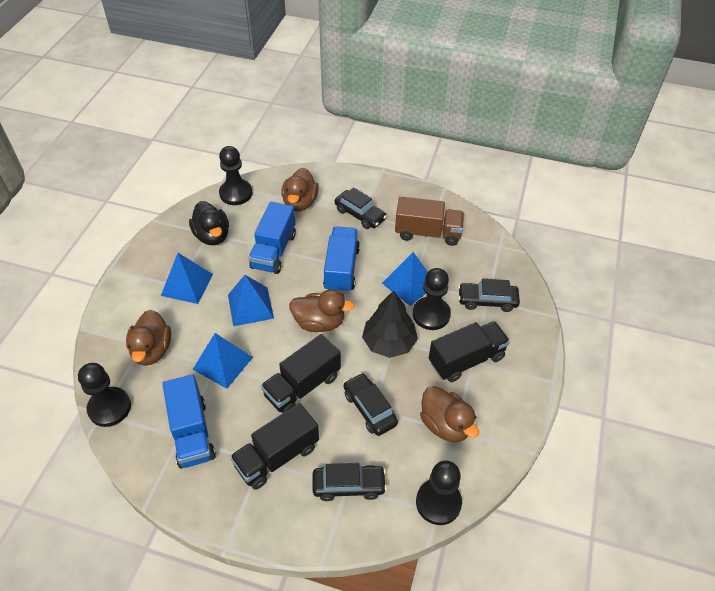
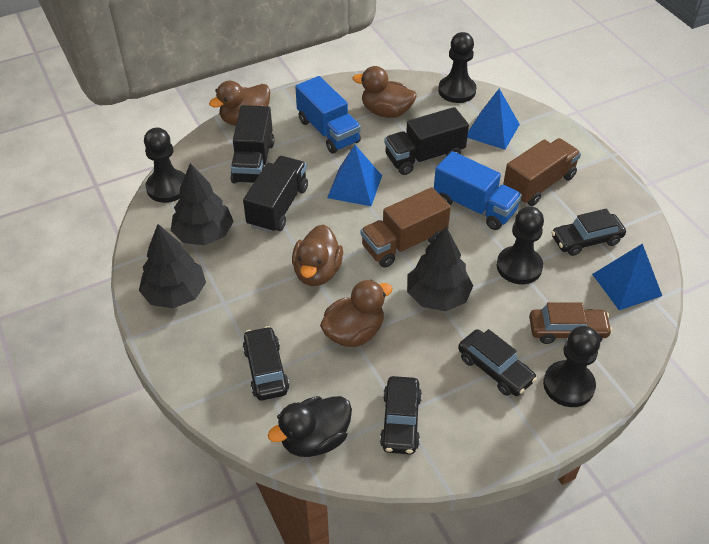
black tree: 1 -> 3
blue pyramid: 4 -> 3
blue truck: 3 -> 2
brown car: 0 -> 1
brown truck: 1 -> 2

